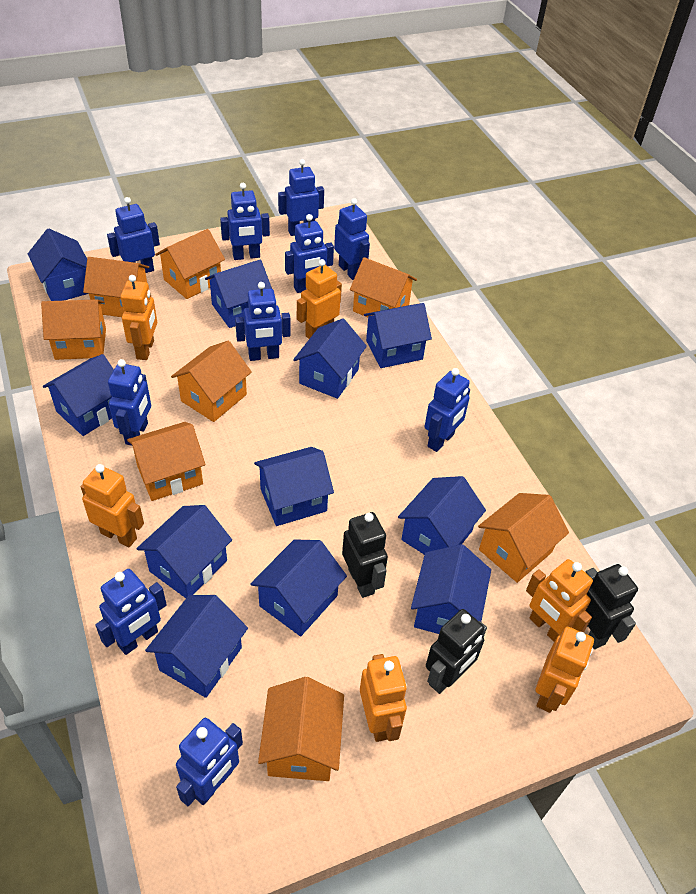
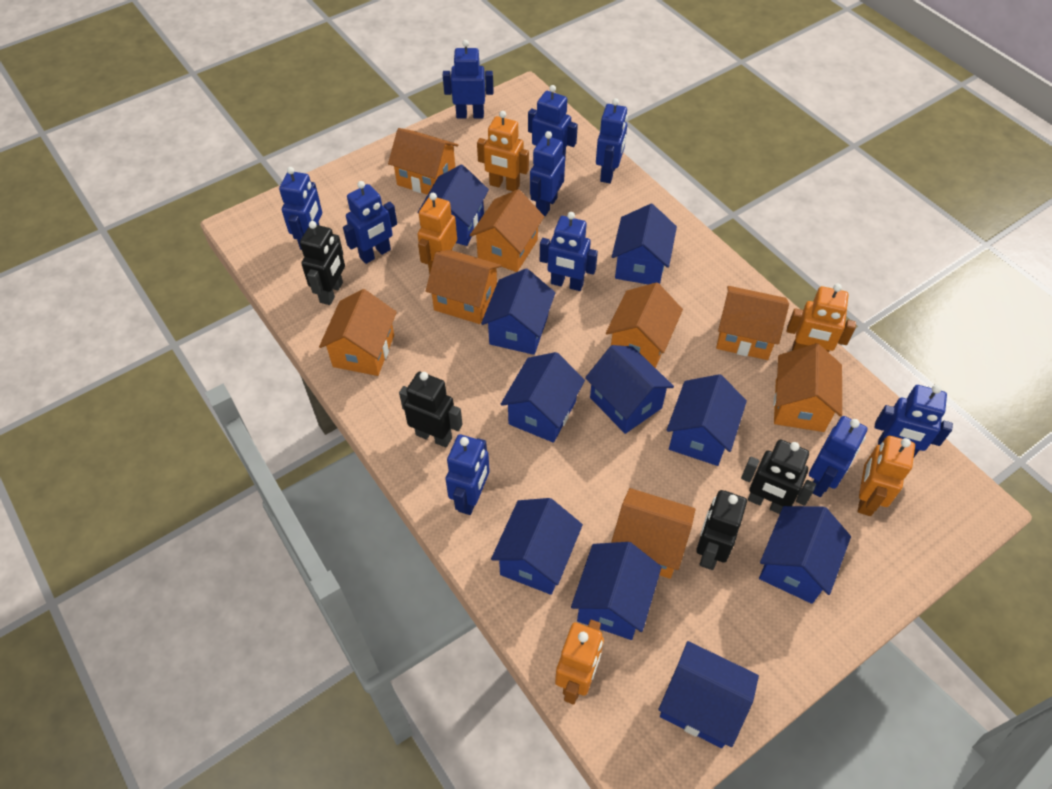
black robot: 3 -> 4
blue house: 11 -> 10
orange robot: 6 -> 5

